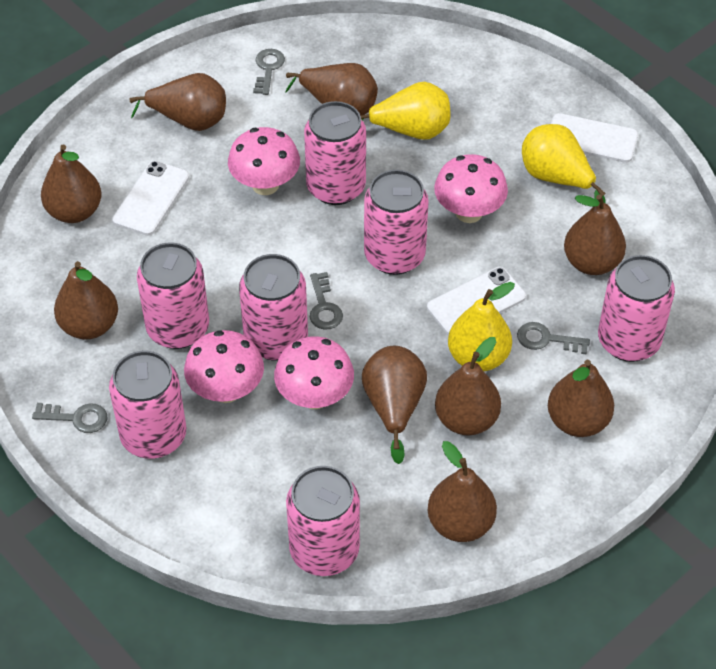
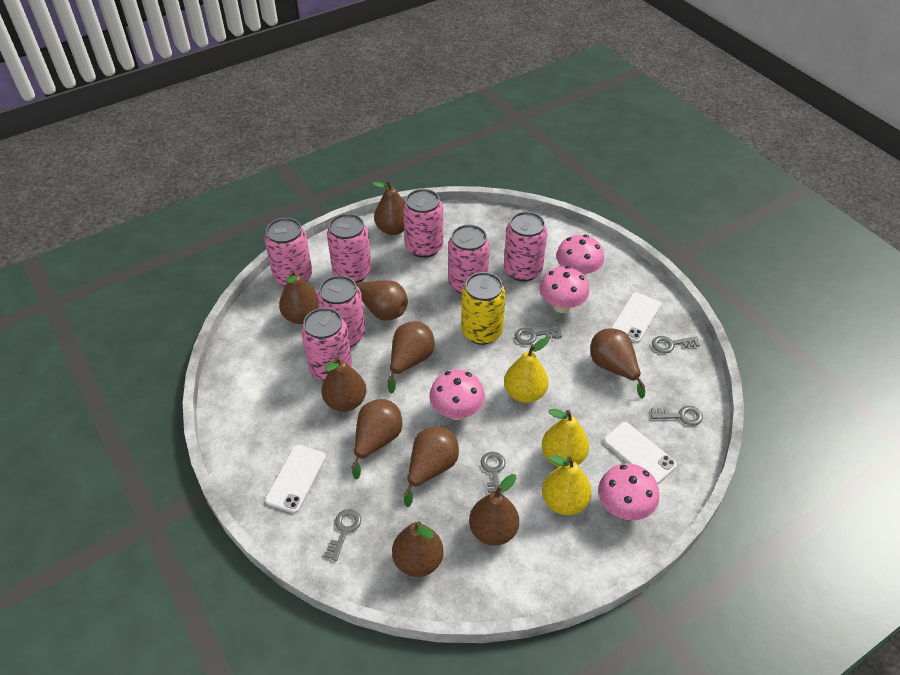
brown pear: 9 -> 10
grey key: 4 -> 5
yellow can: 0 -> 1

